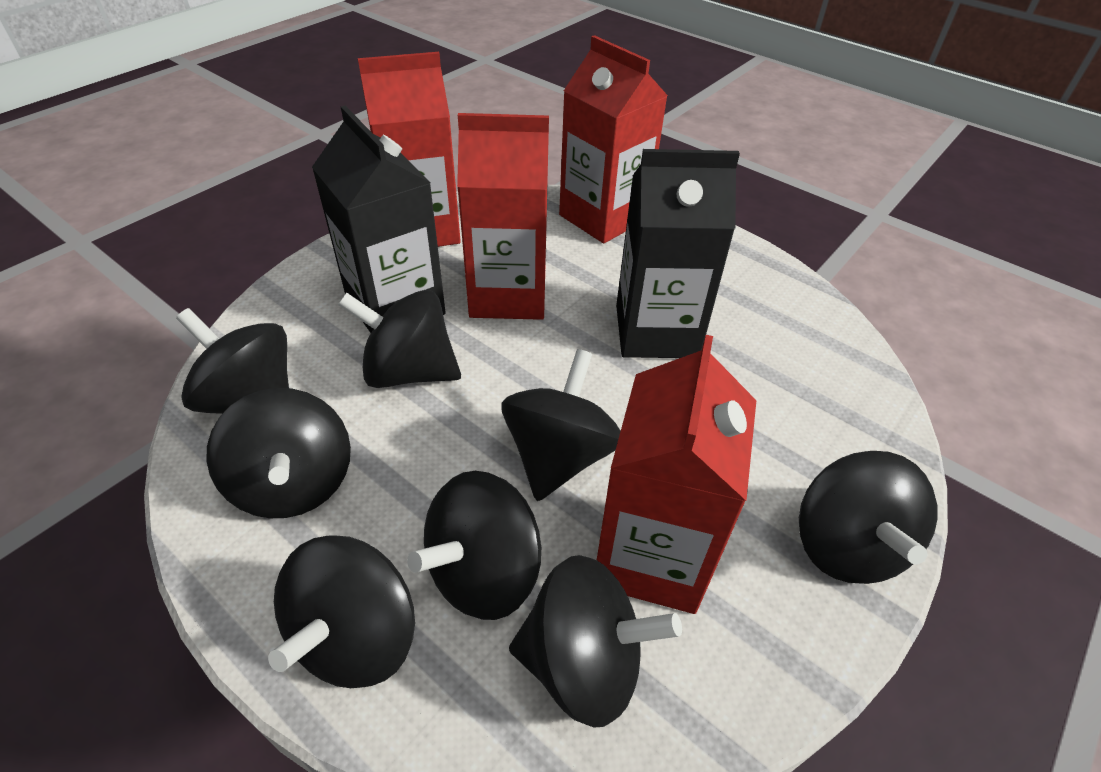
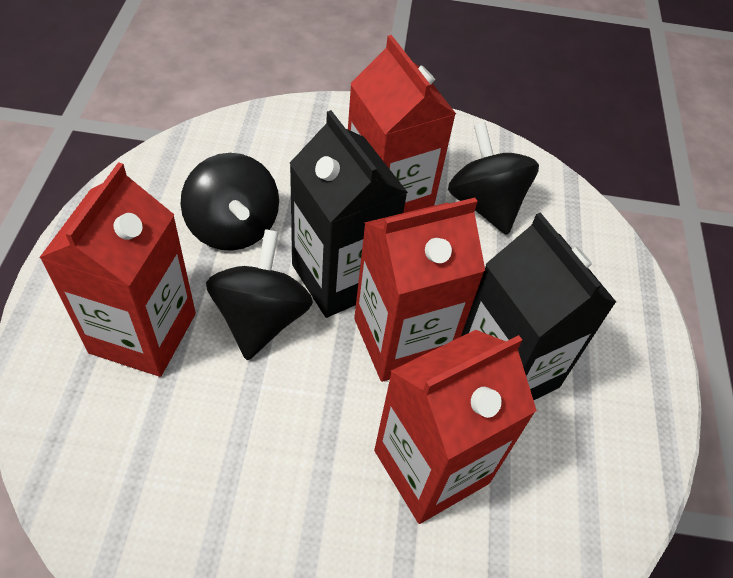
black spinning top: 8 -> 3

